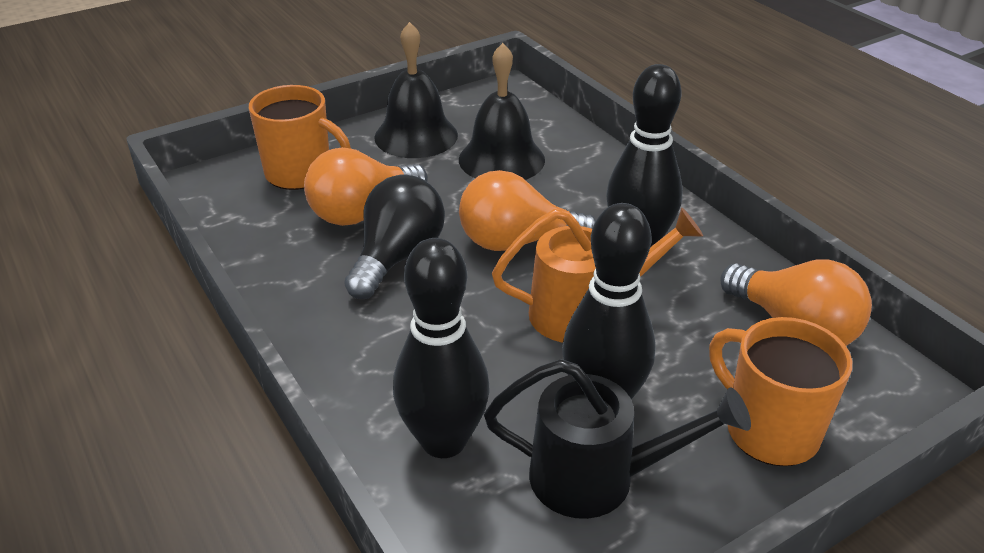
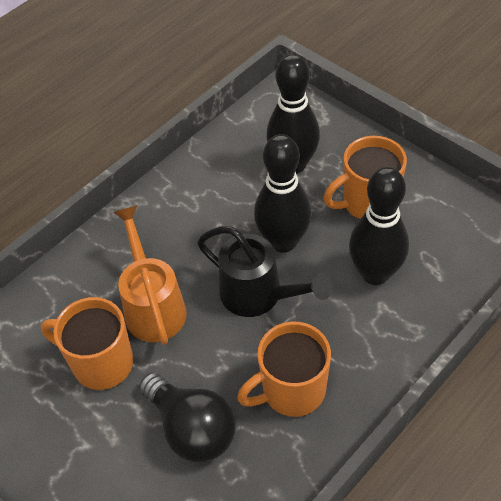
black bell: 2 -> 0
orange light bulb: 3 -> 0
orange mug: 2 -> 3

